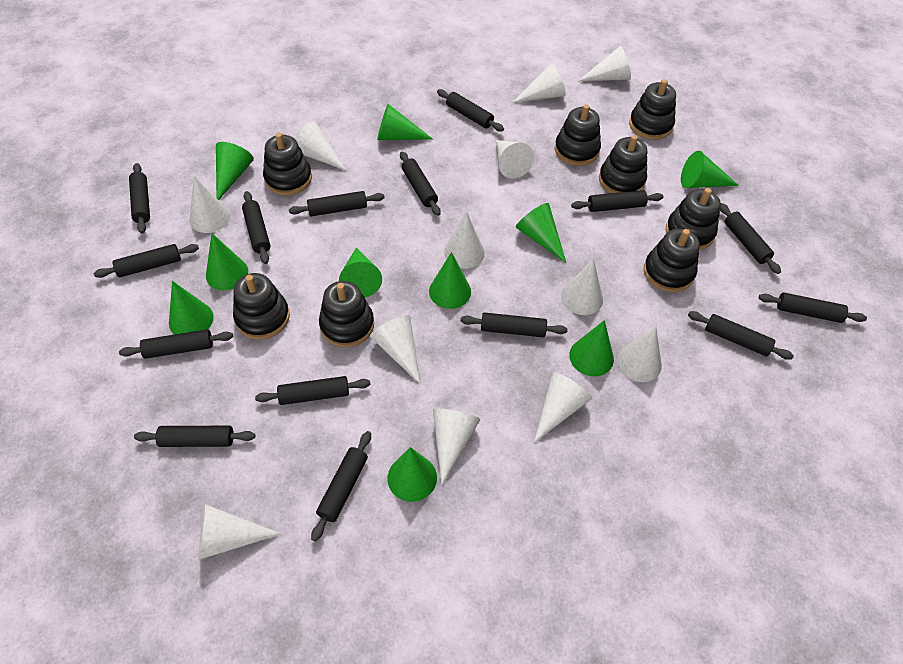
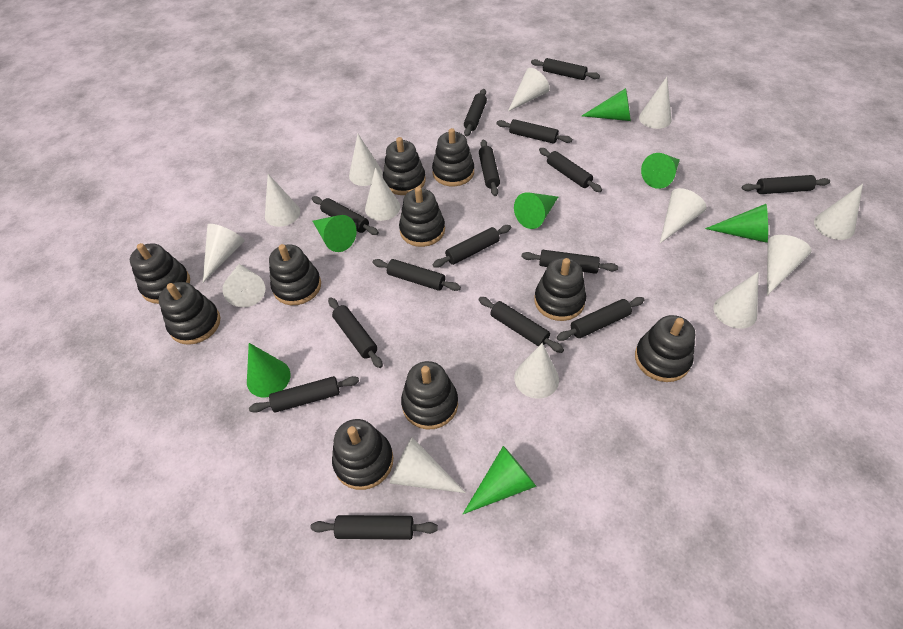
black stacking toy: 8 -> 10
green cone: 10 -> 7
white cone: 12 -> 13

